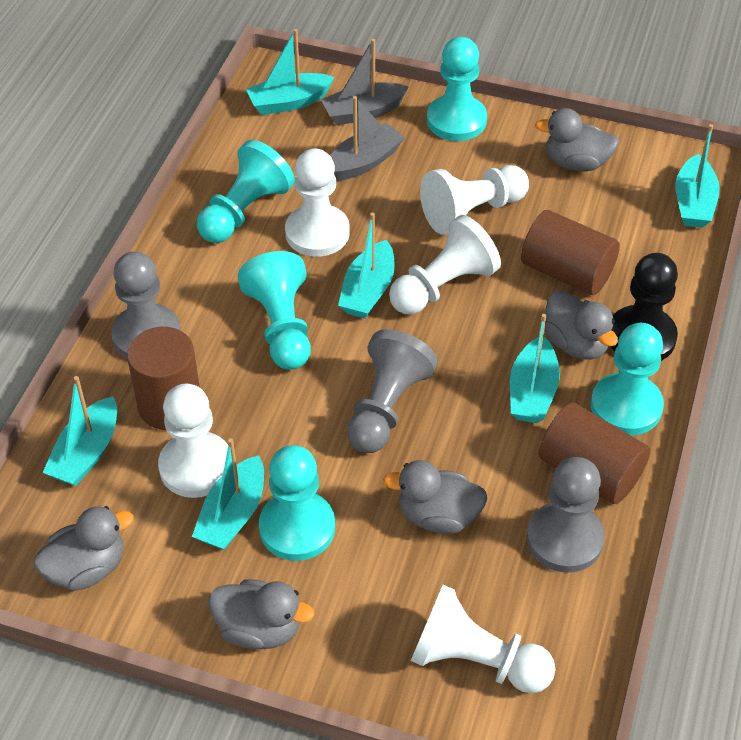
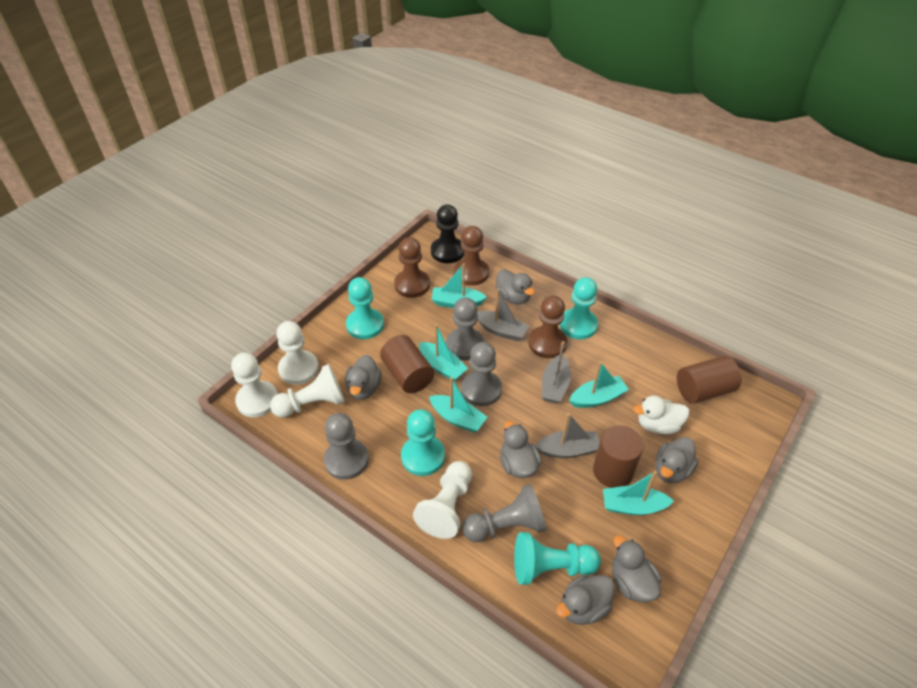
brown pawn: 0 -> 3
grey boat: 2 -> 3
grey duck: 5 -> 6
grey pawn: 3 -> 4
turquoise boat: 6 -> 5
turquoise pawn: 5 -> 4
white duck: 0 -> 1
white pawn: 5 -> 4

